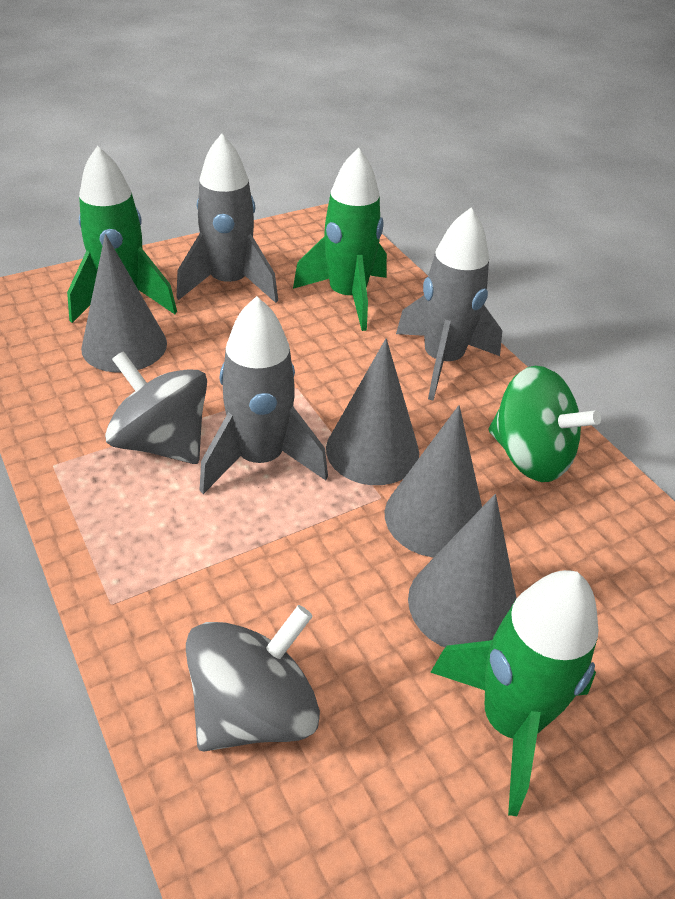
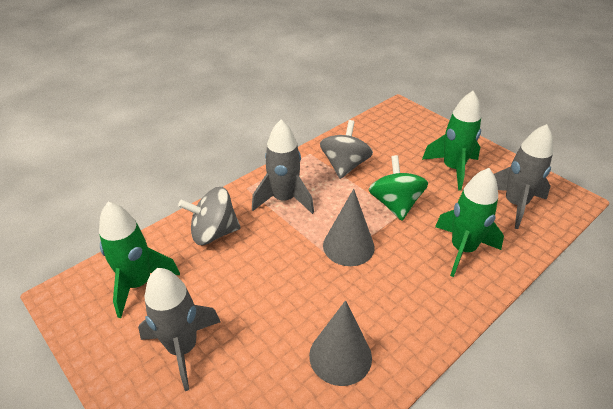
grey cone: 4 -> 2

